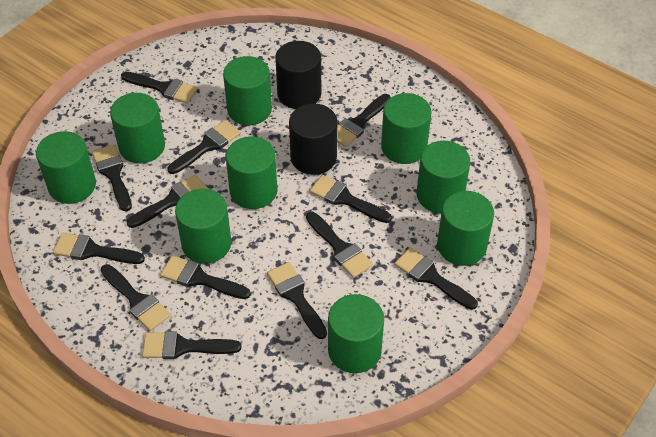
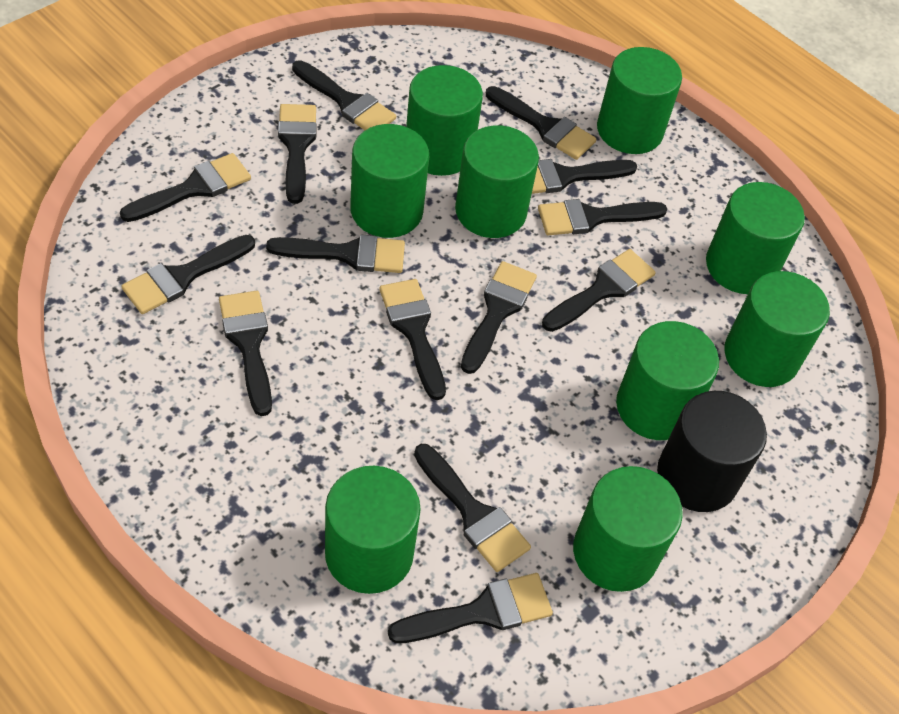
black brush: 13 -> 14
black cylinder: 2 -> 1

